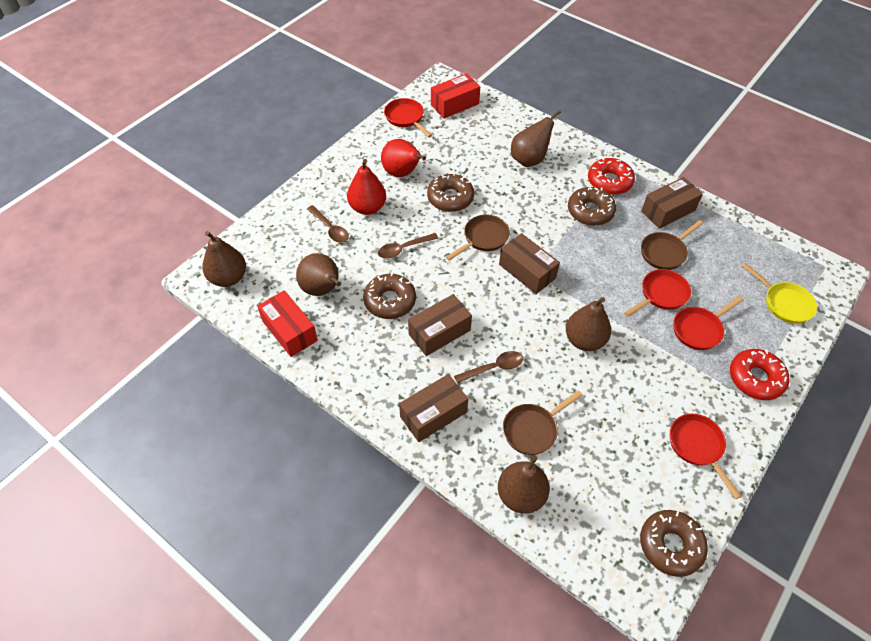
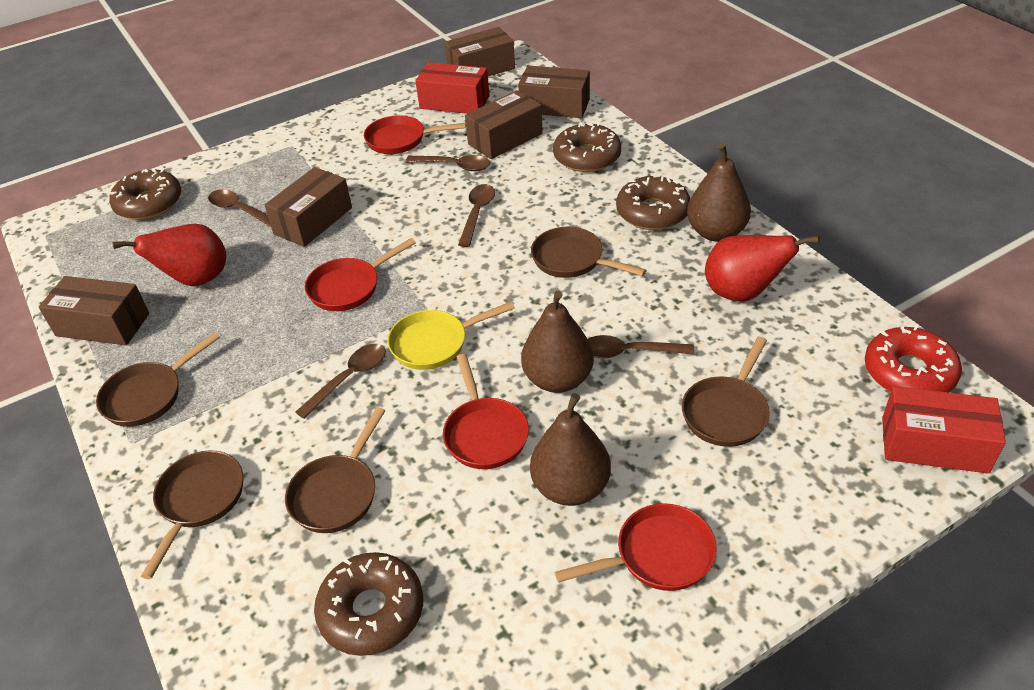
brown box: 4 -> 5
brown pan: 3 -> 5
brown pear: 5 -> 3
brown spoon: 3 -> 5
red donut: 2 -> 1

